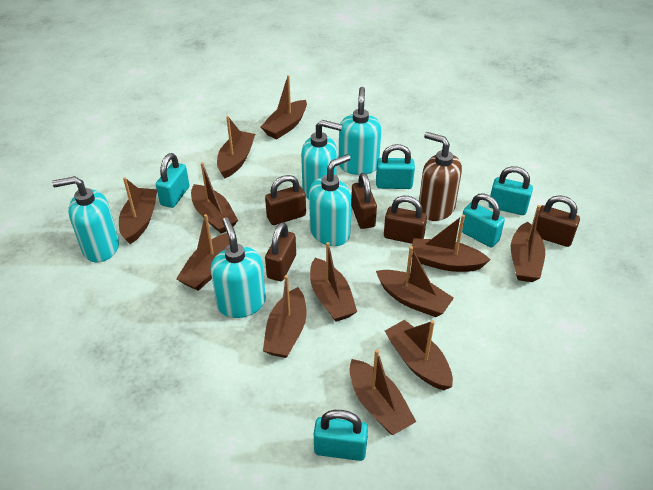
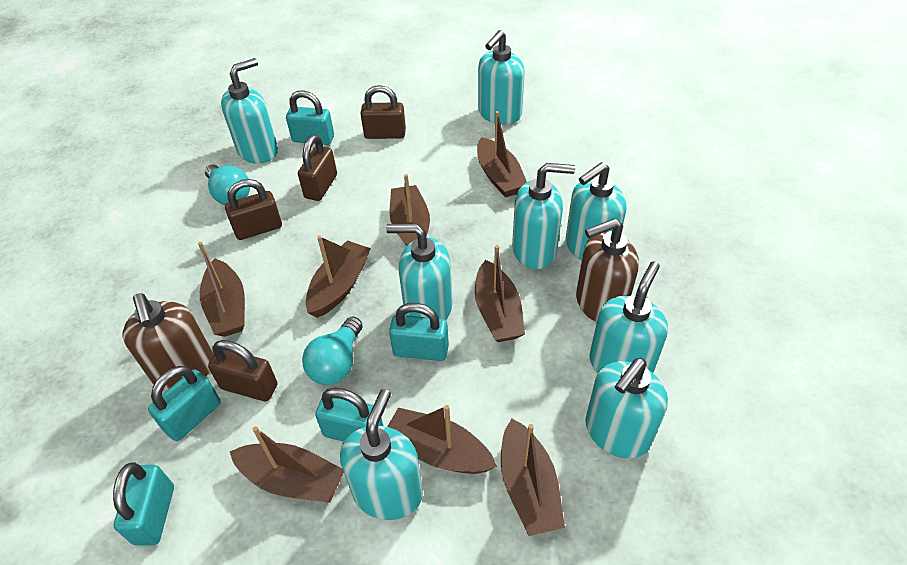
brown boat: 12 -> 8
brown padlock: 5 -> 4
brown soap dispenser: 1 -> 2
turquoise light bulb: 0 -> 2
turquoise soap dispenser: 5 -> 8

